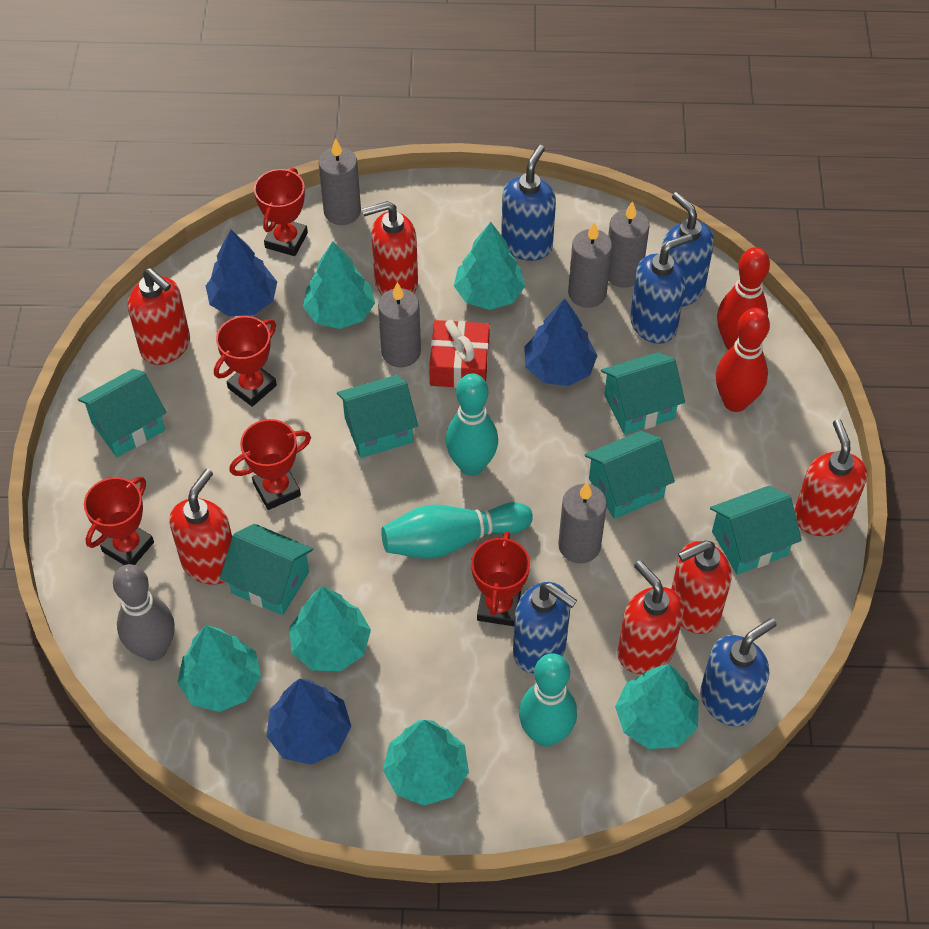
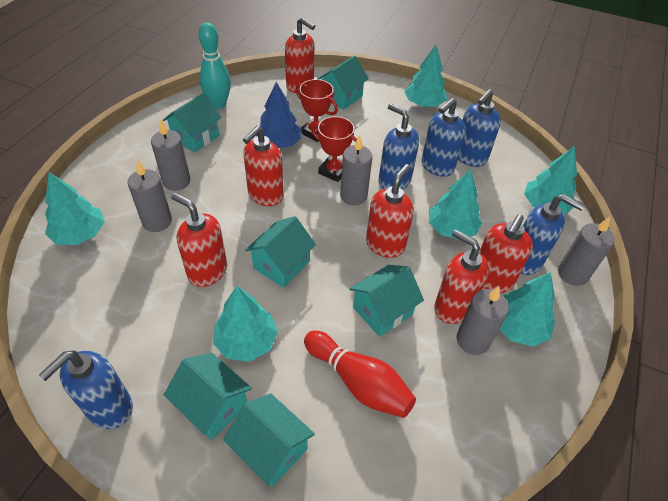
blue tree: 3 -> 1
grey bowling pin: 1 -> 0
red bowling pin: 2 -> 1
red gift: 1 -> 0
red trophy: 5 -> 2
turquoise bowling pin: 3 -> 1

